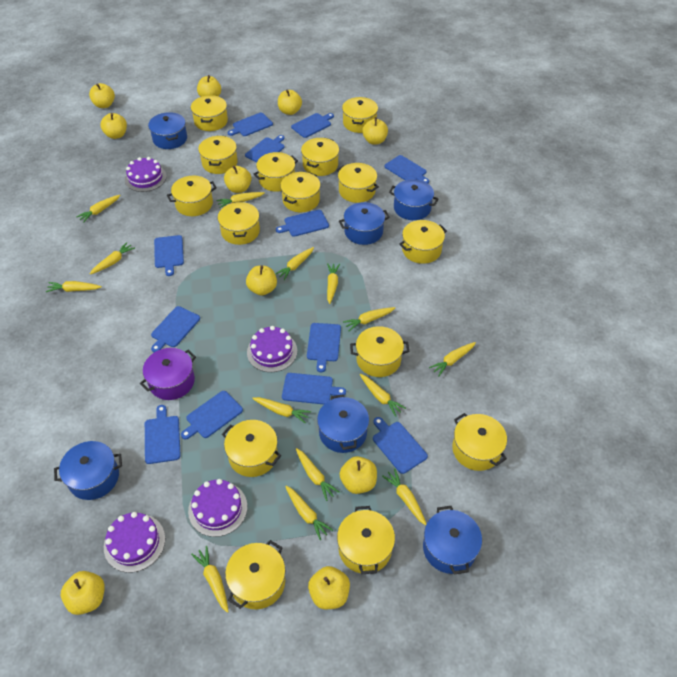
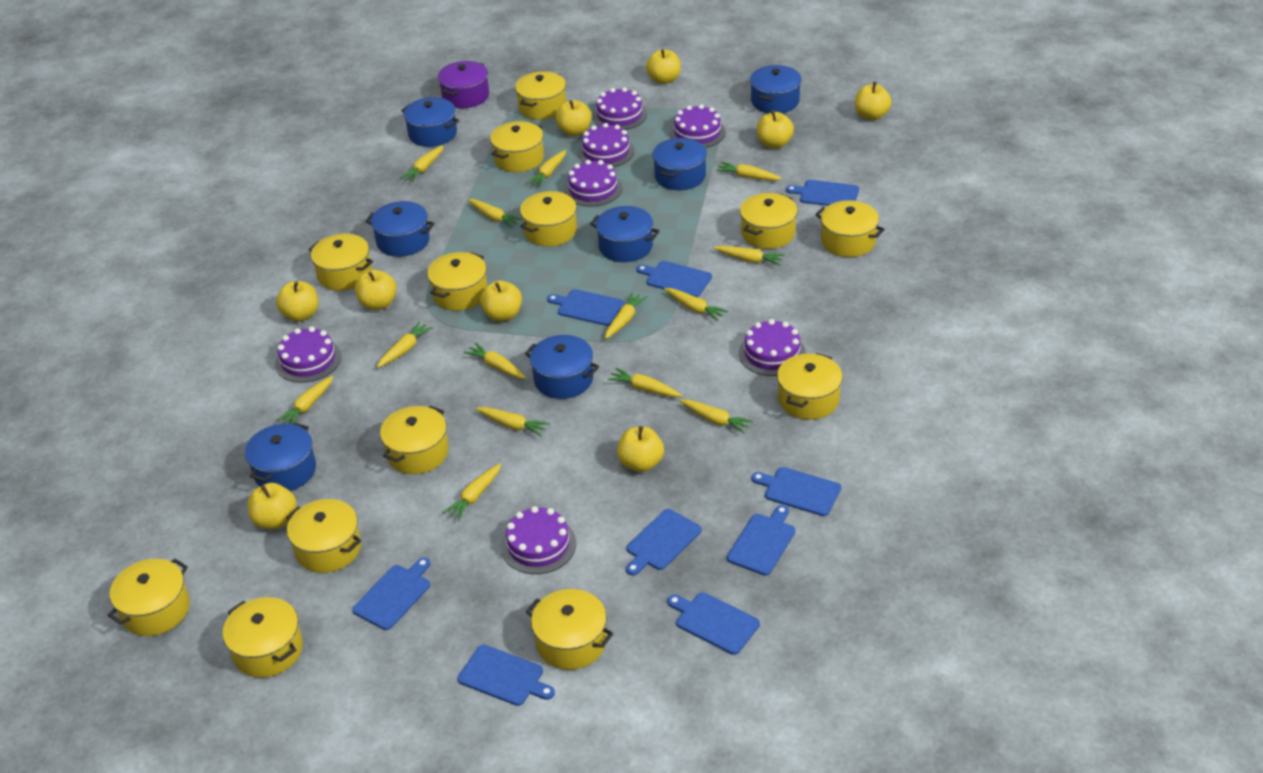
blue cutting board: 12 -> 9
blue pot: 6 -> 7
purple cake: 4 -> 7
yellow apple: 10 -> 9
yellow pot: 15 -> 13

